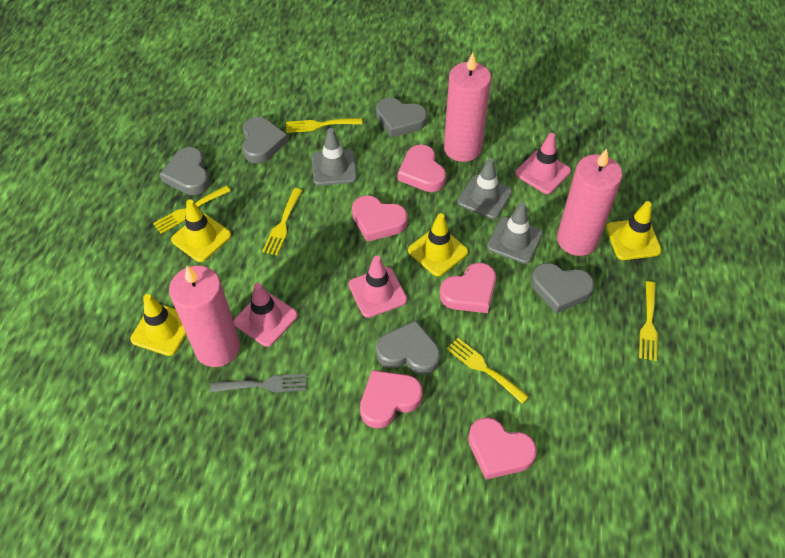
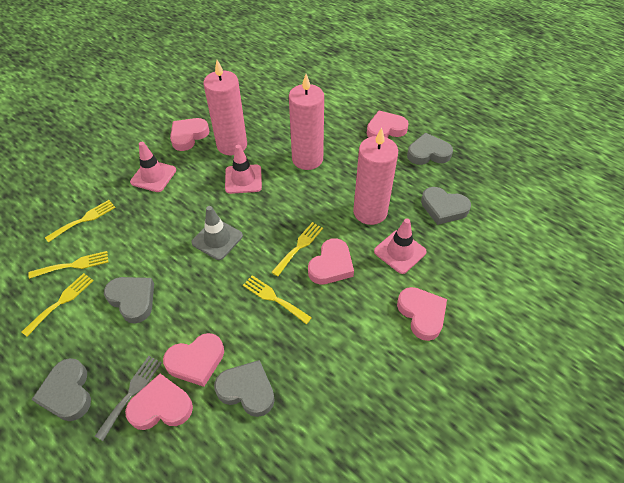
grey traffic cone: 3 -> 1
pink heart: 5 -> 6
yellow traffic cone: 4 -> 0

